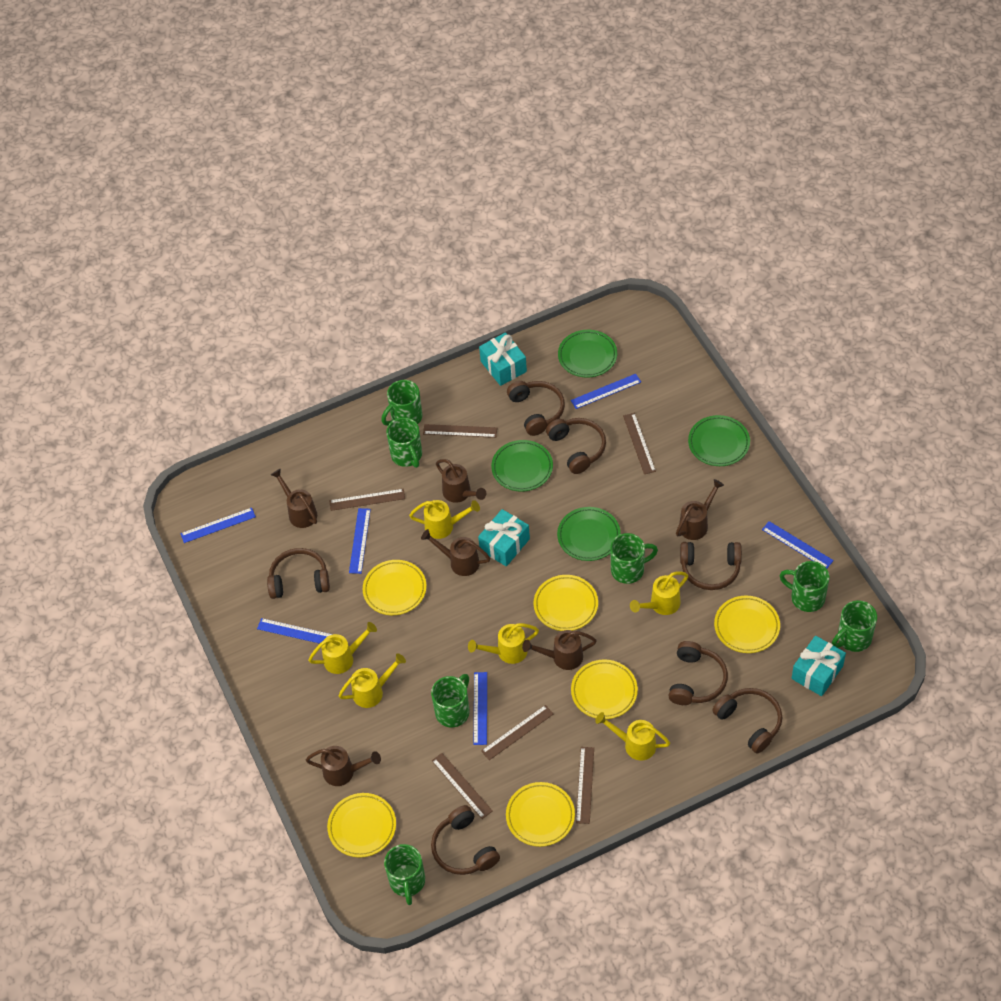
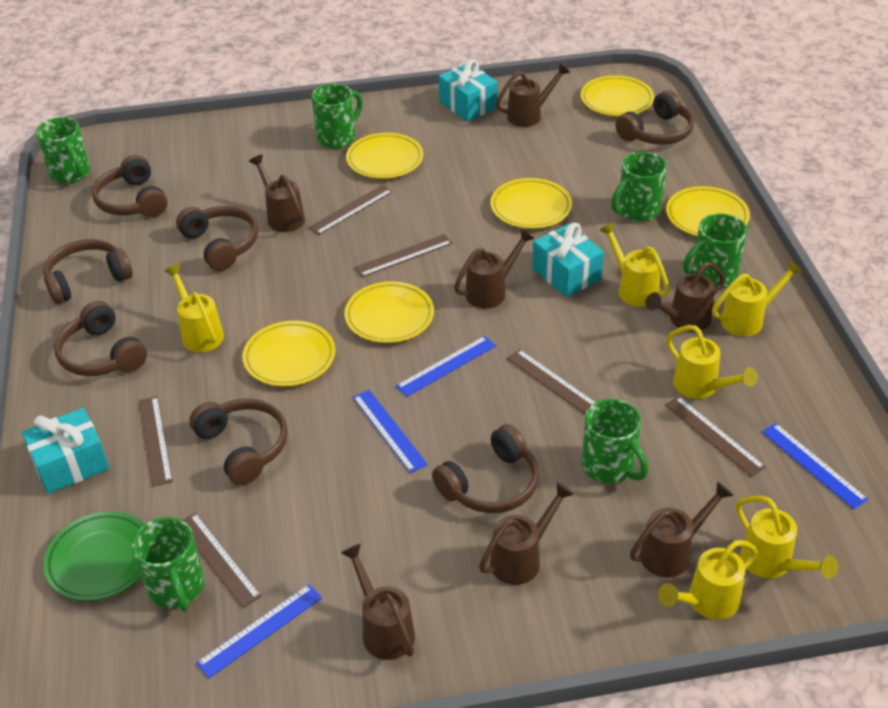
blue ruler: 6 -> 4
brown watering can: 6 -> 7
green mug: 7 -> 6
green plate: 4 -> 1

